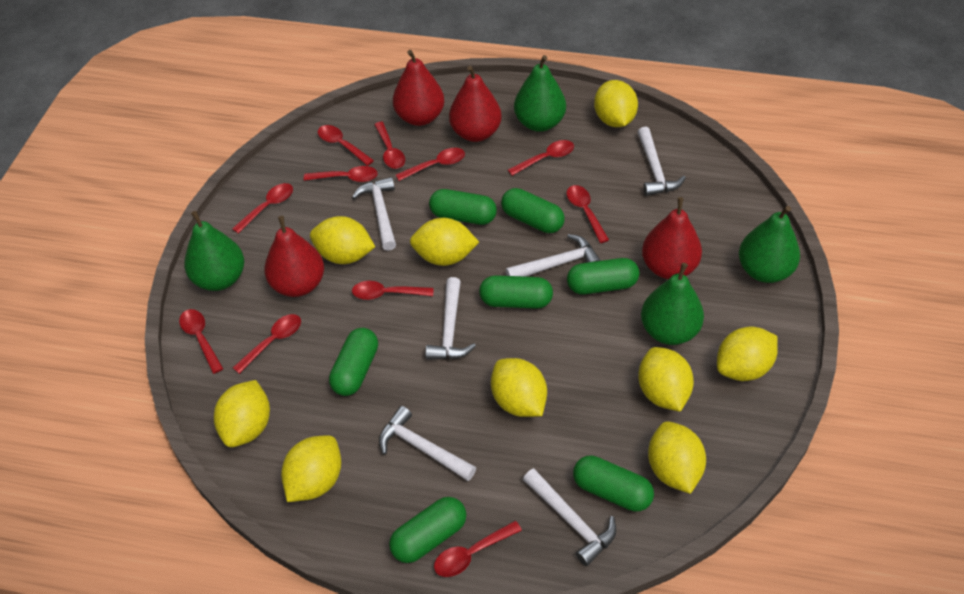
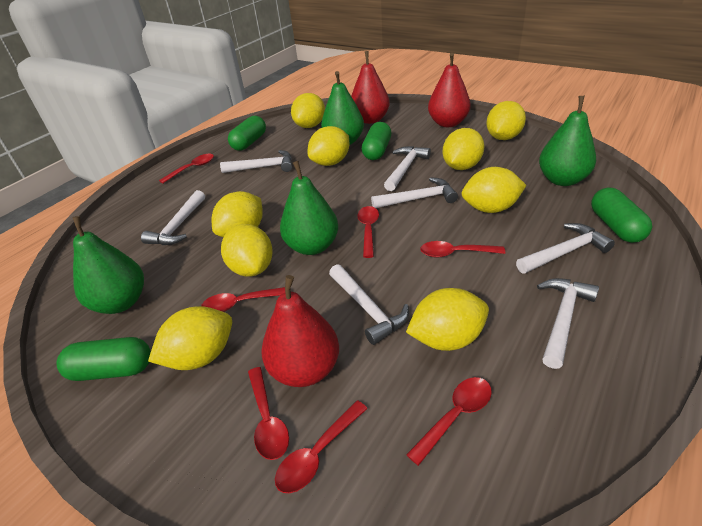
green capsule: 7 -> 4
red pear: 4 -> 3
red spoon: 11 -> 7
white hammer: 6 -> 7

